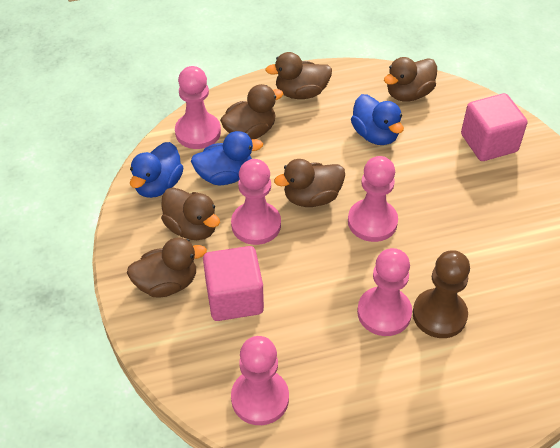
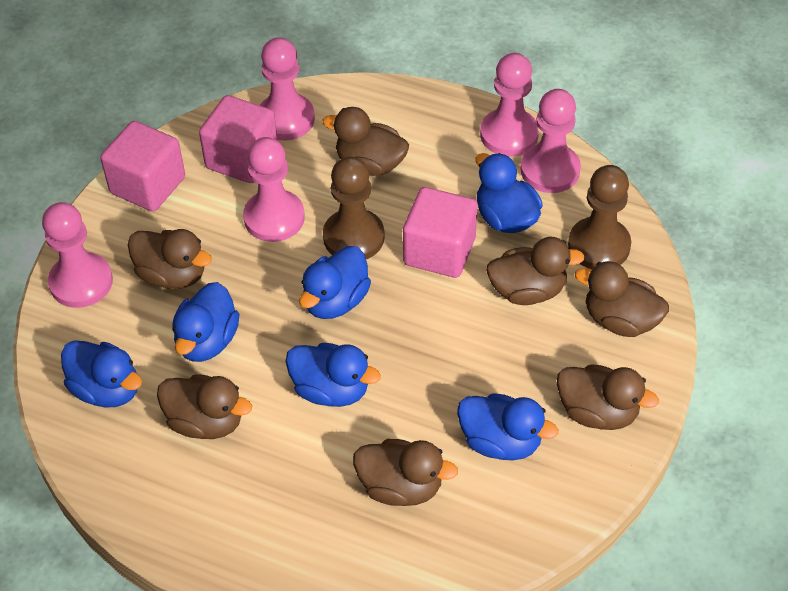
blue duck: 3 -> 6
brown duck: 6 -> 7
brown pawn: 1 -> 2
pink cube: 2 -> 3

